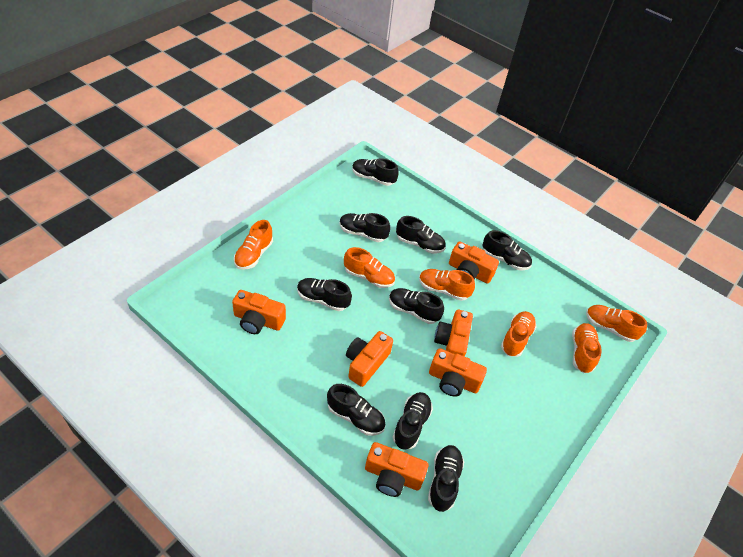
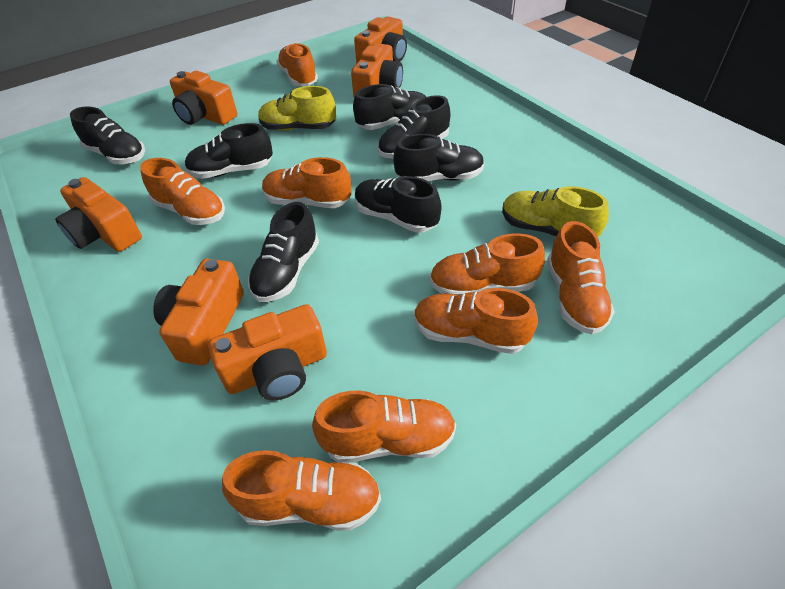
black shoe: 9 -> 7
orange shoe: 6 -> 8
yellow shoe: 0 -> 2

